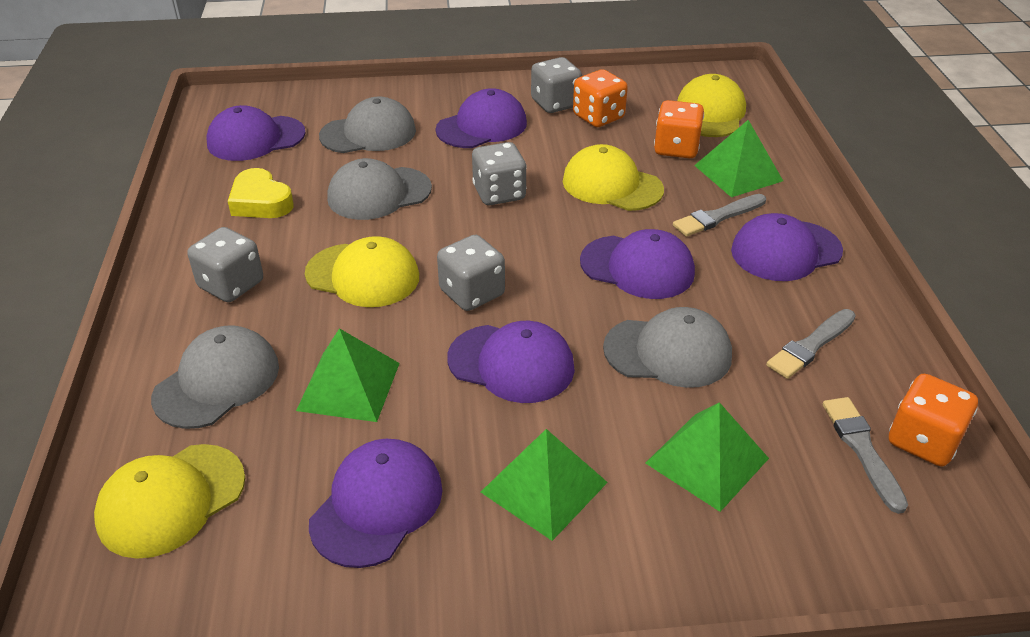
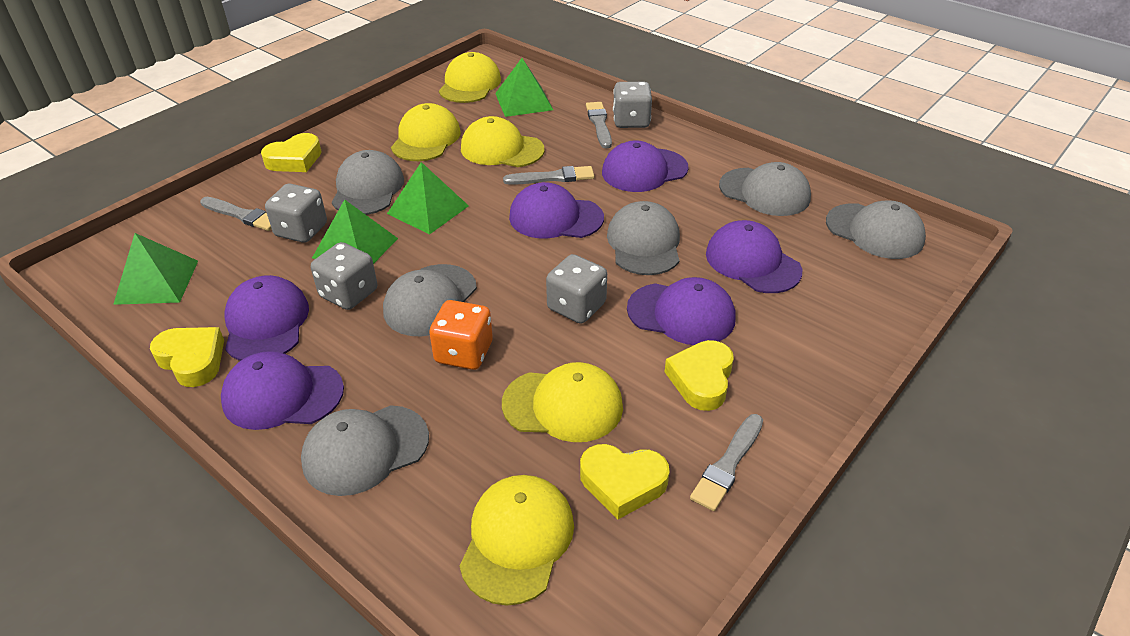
grey brush: 3 -> 4
grey cap: 4 -> 6
orange dice: 3 -> 1
yellow cap: 4 -> 5
yellow heart: 1 -> 4

